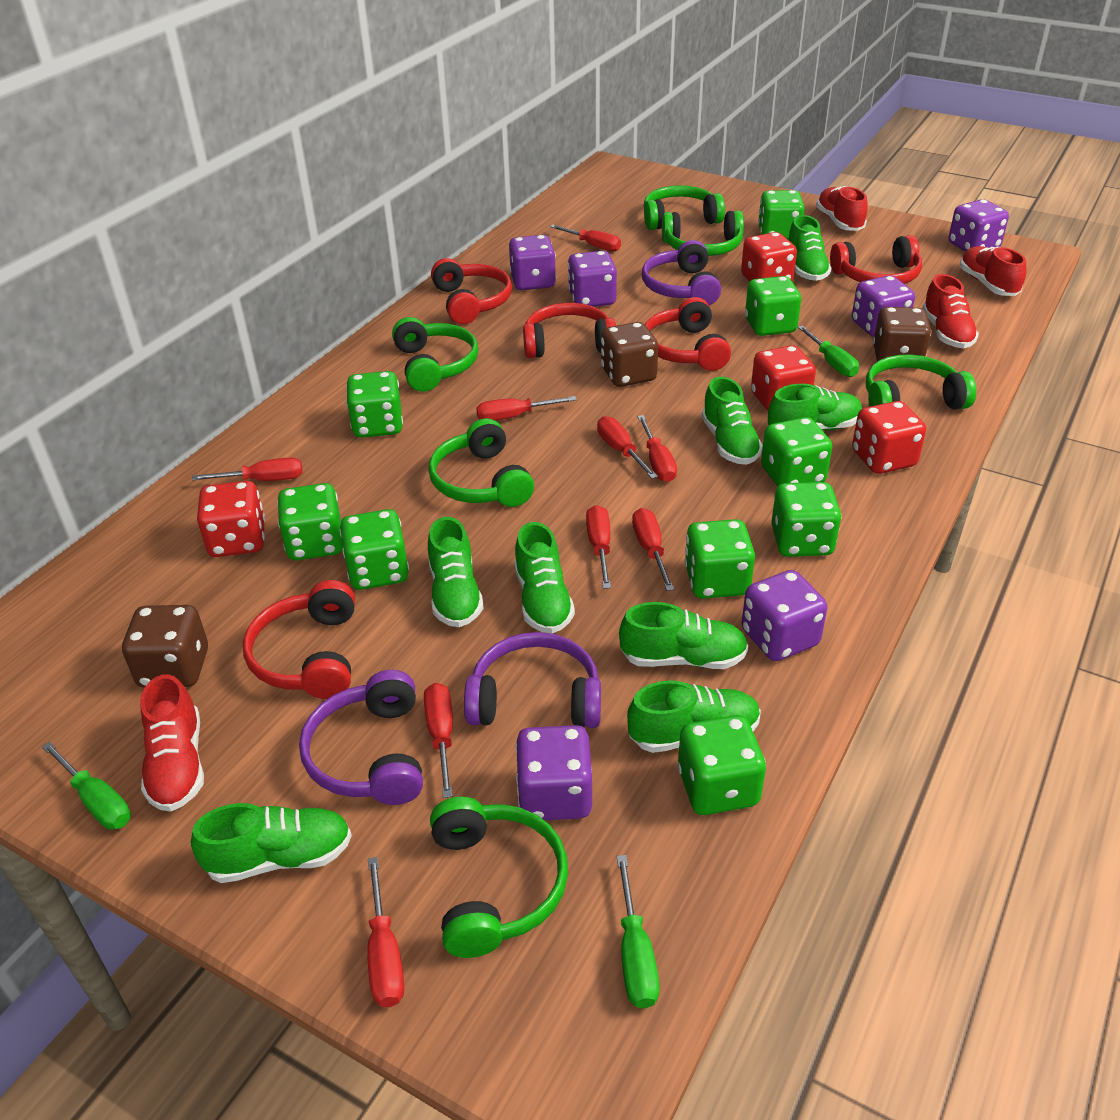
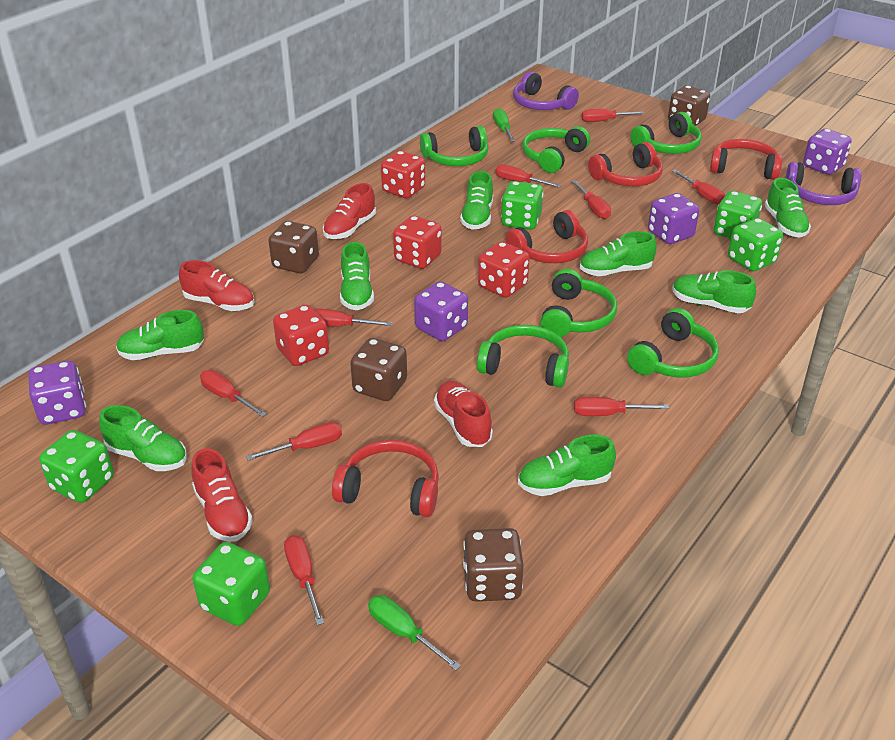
brown dice: 3 -> 4
green dice: 9 -> 5
green screwdriver: 3 -> 2
purple dice: 6 -> 4
purple headphones: 3 -> 2
red headphones: 5 -> 4

